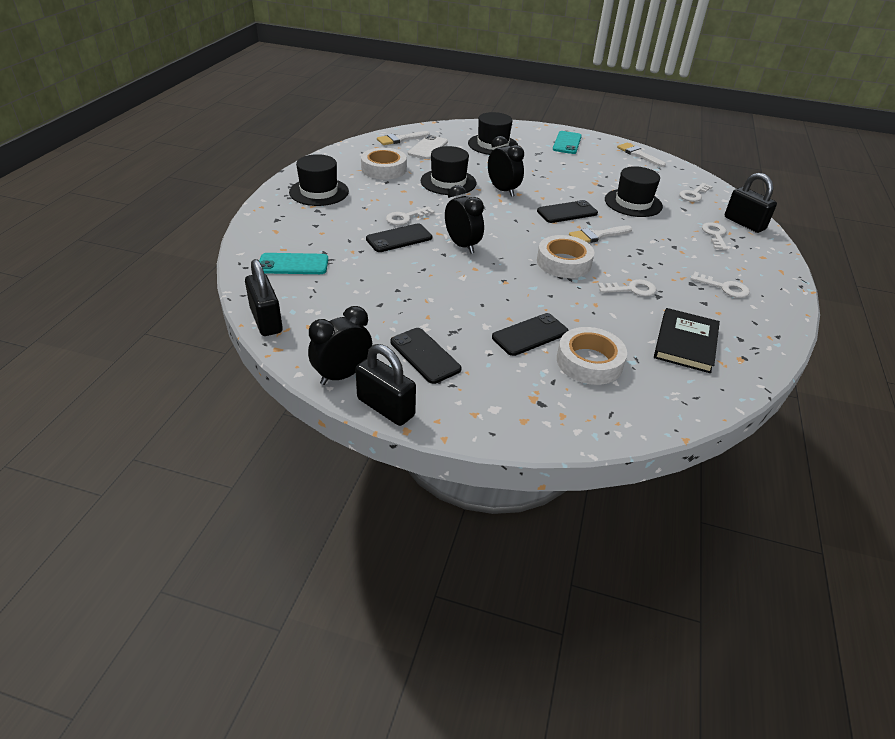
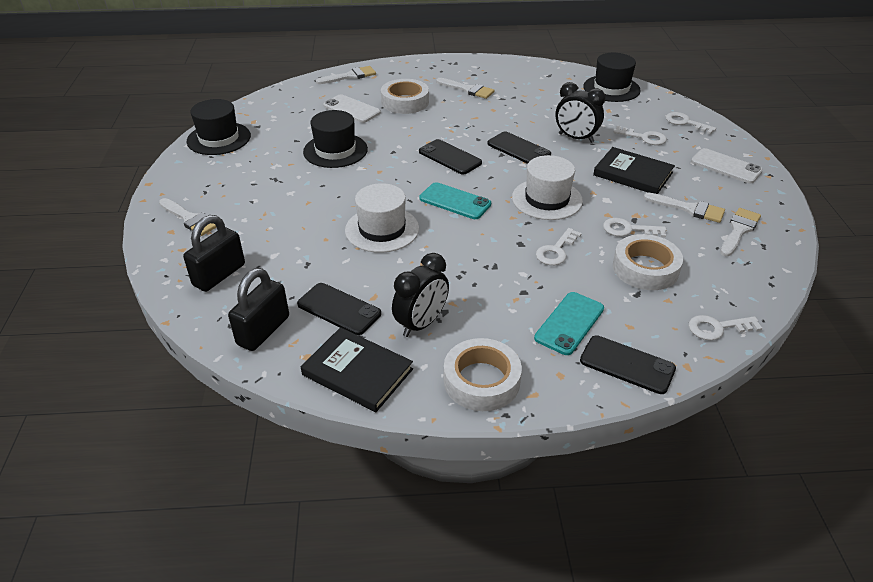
black book: 1 -> 2
black clock: 3 -> 2
black hat: 4 -> 3
black padlock: 3 -> 2
white brush: 3 -> 5
white hat: 0 -> 2
white phone: 1 -> 2

